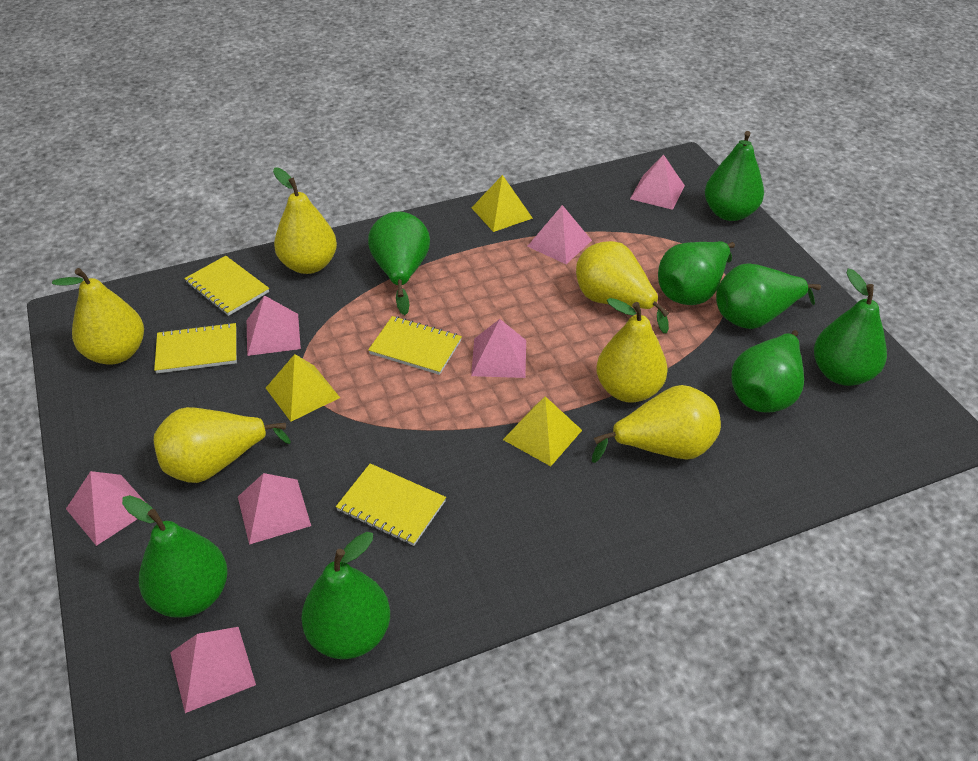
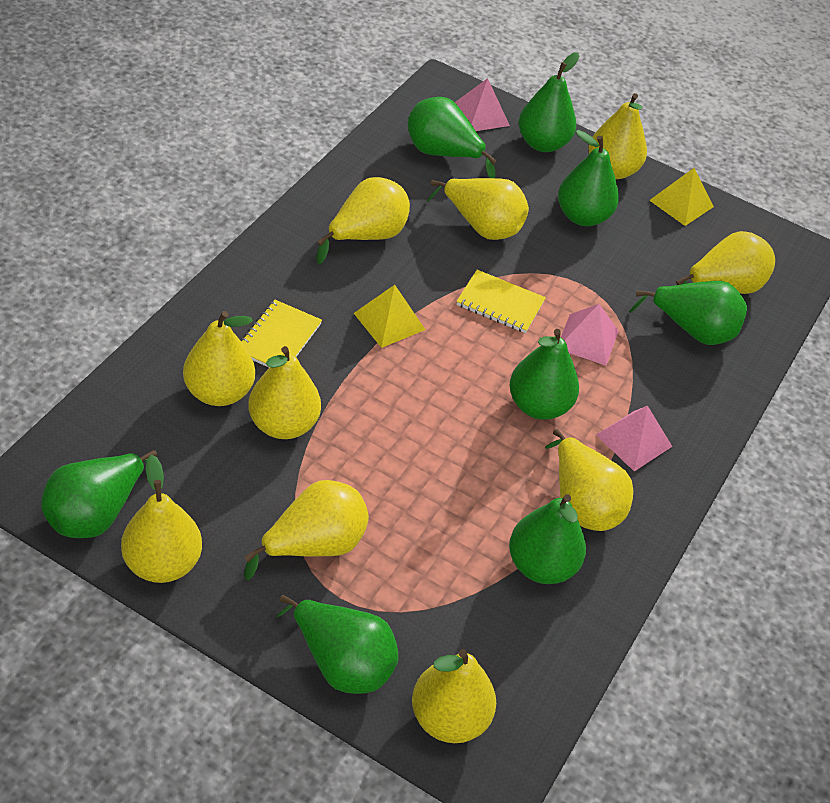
pink pyramid: 7 -> 3
yellow notebook: 4 -> 2
yellow pear: 6 -> 10
yellow pyramid: 3 -> 2

